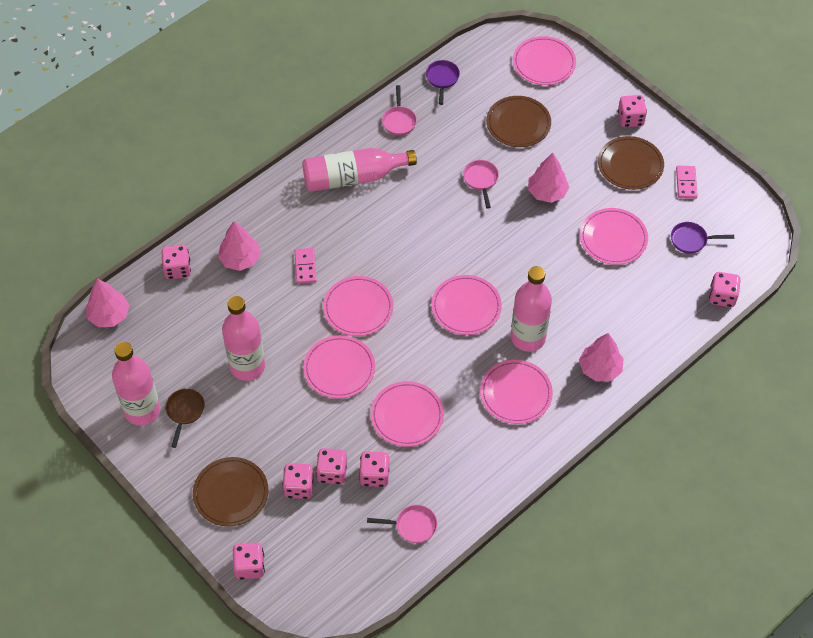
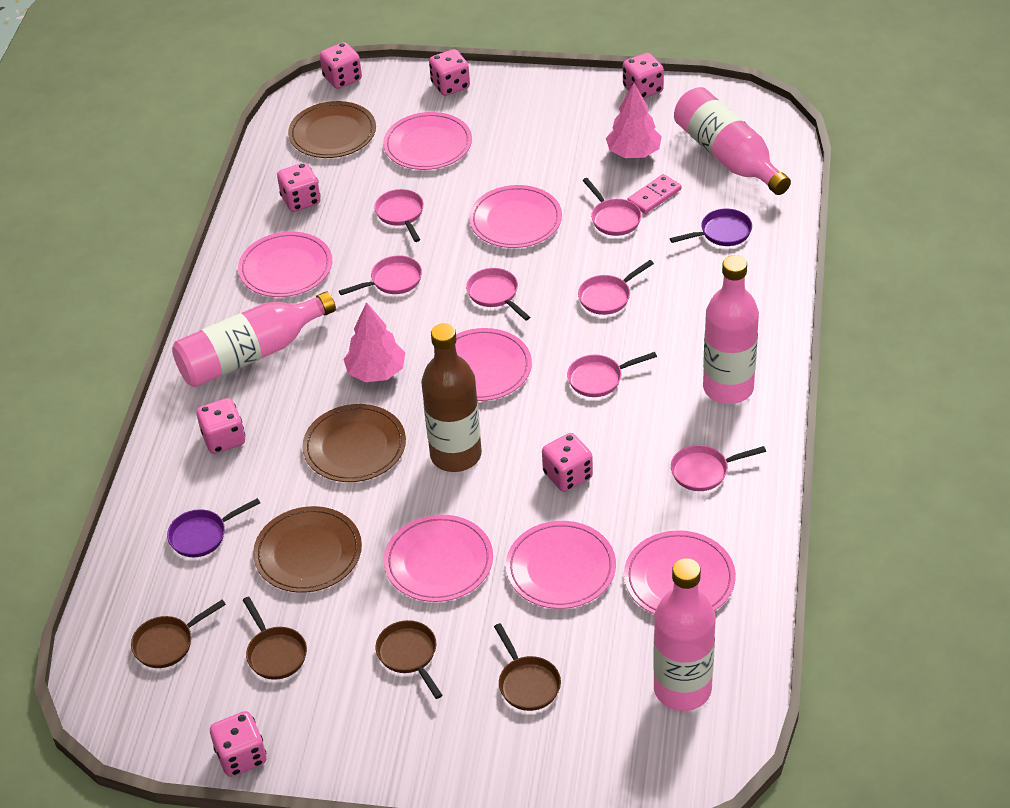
brown bottle: 0 -> 1
brown pan: 1 -> 4
pink domino: 2 -> 1
pink pan: 3 -> 7
pink tree: 4 -> 2

